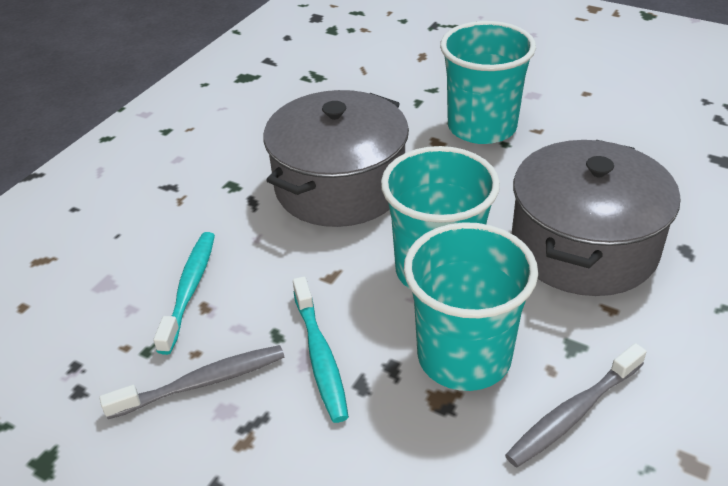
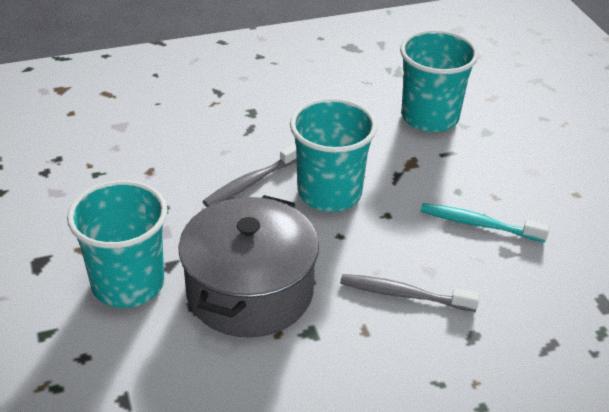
grey pot: 2 -> 1
turquoise toothbrush: 2 -> 1

